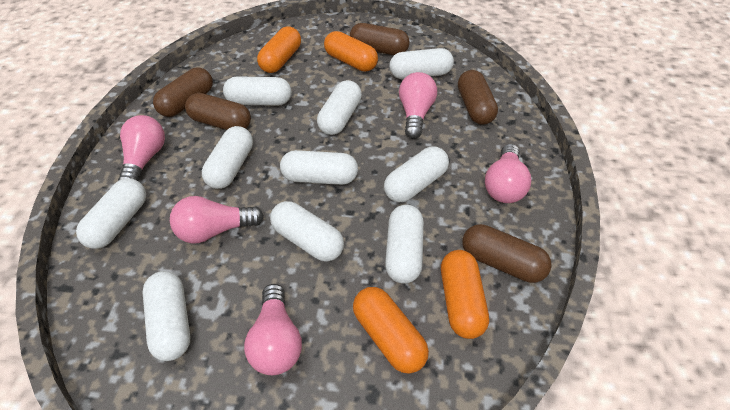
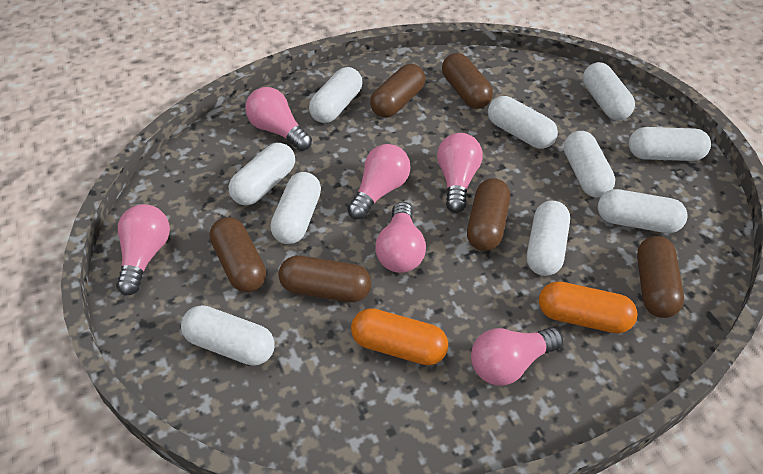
brown capsule: 5 -> 6
orange capsule: 4 -> 2
pink light bulb: 5 -> 6

